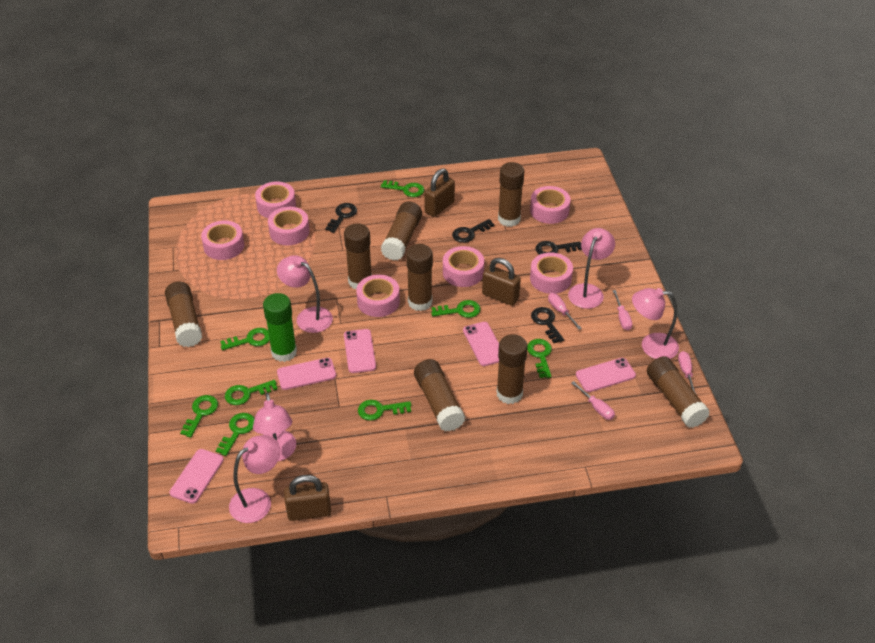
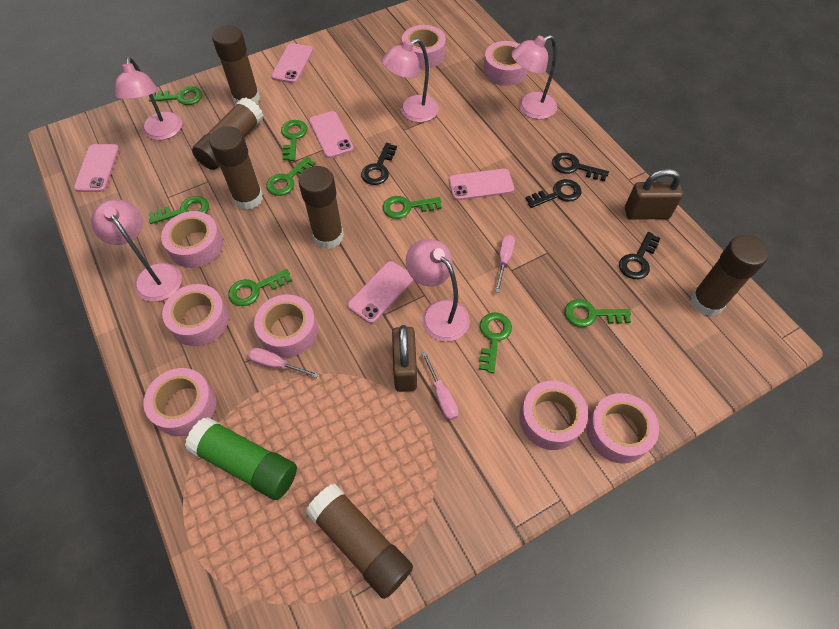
brown glue stick: 8 -> 6
brown padlock: 3 -> 2
pink screwdriver: 4 -> 3
pink tape: 7 -> 8

